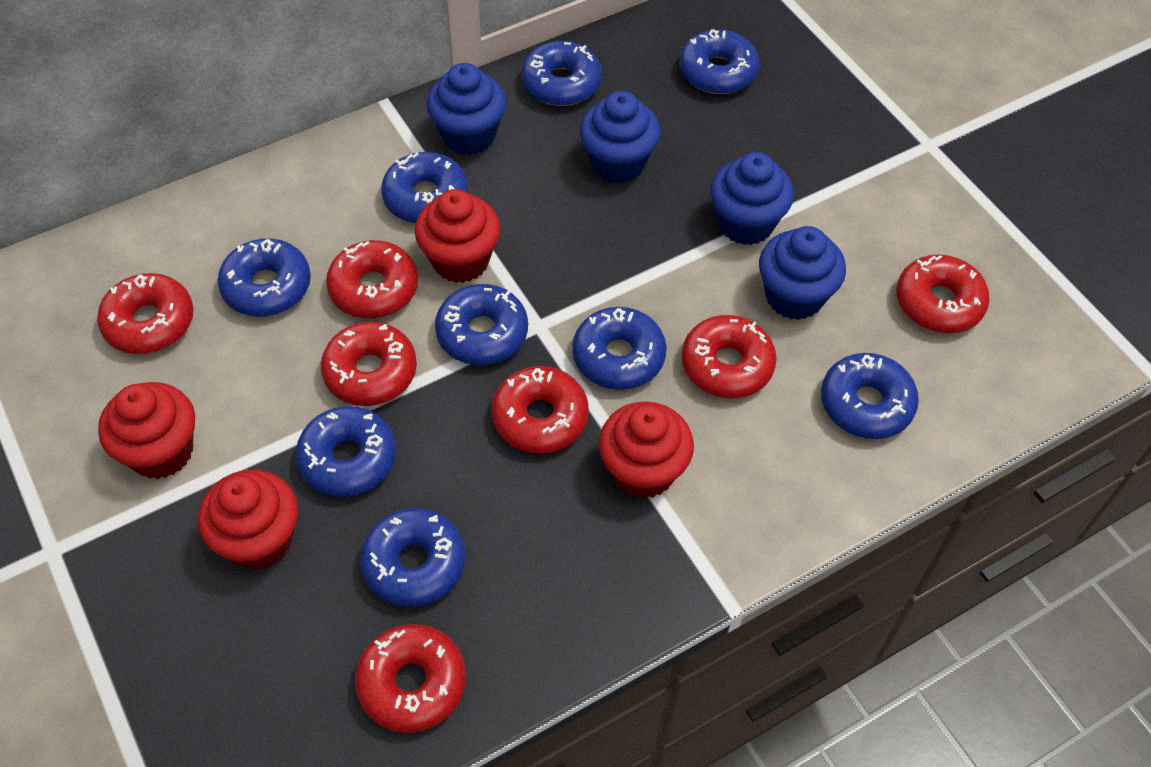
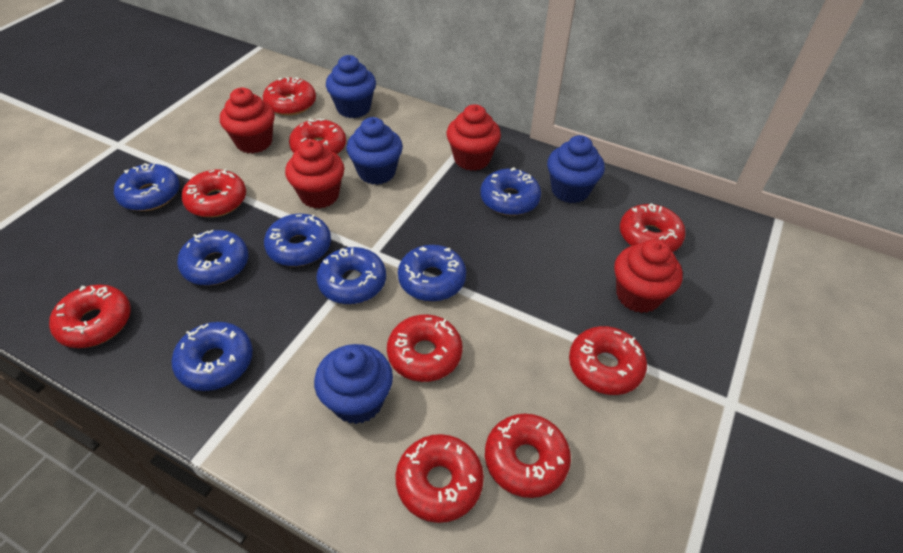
blue donut: 9 -> 7
red donut: 7 -> 9

